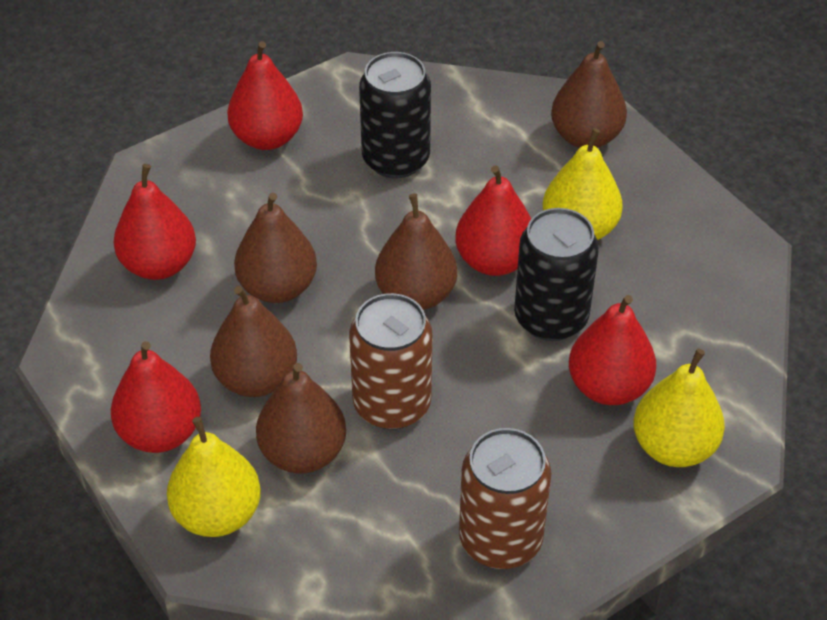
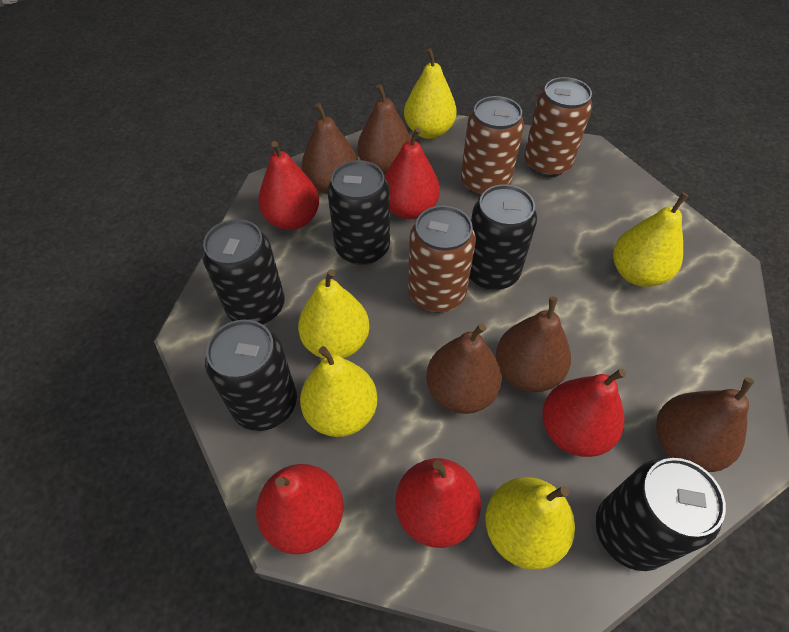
black can: 2 -> 5
brown can: 2 -> 3
yellow pear: 3 -> 5

